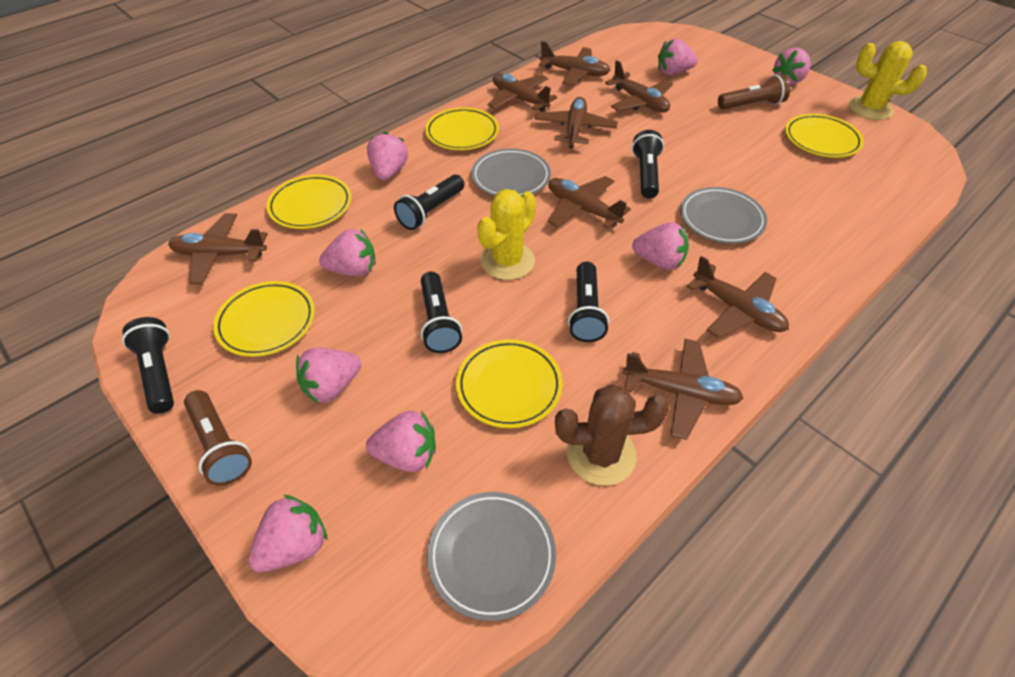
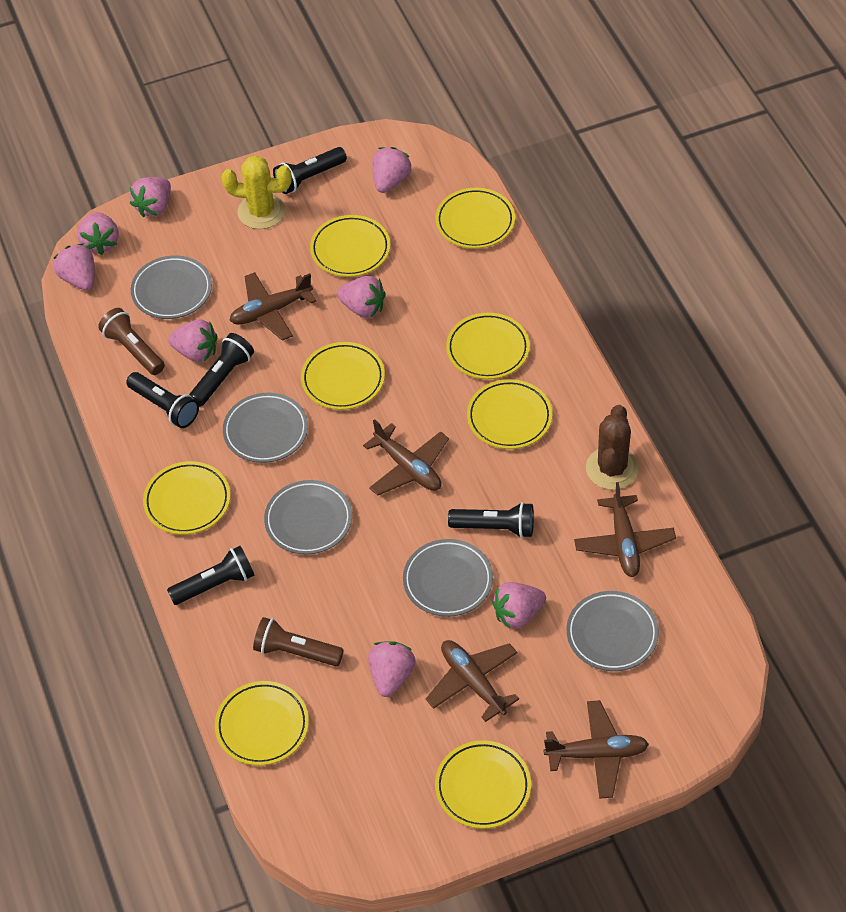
brown plane: 8 -> 5
grey plate: 3 -> 5
yellow cactus: 2 -> 1
yellow plate: 5 -> 8

